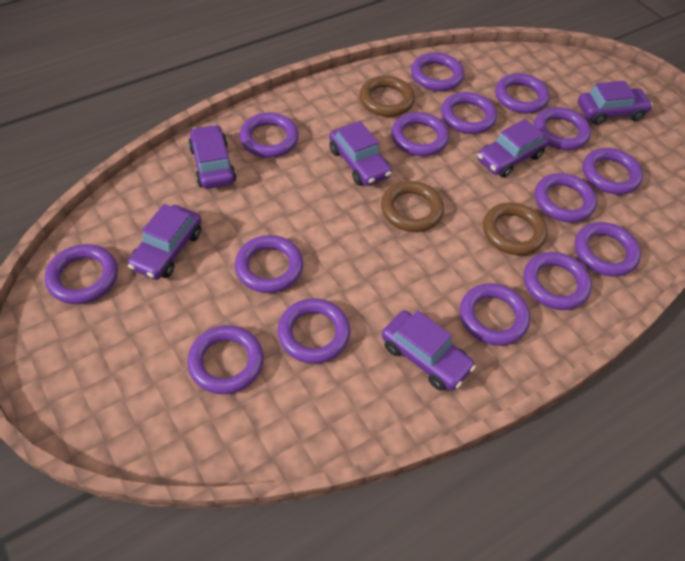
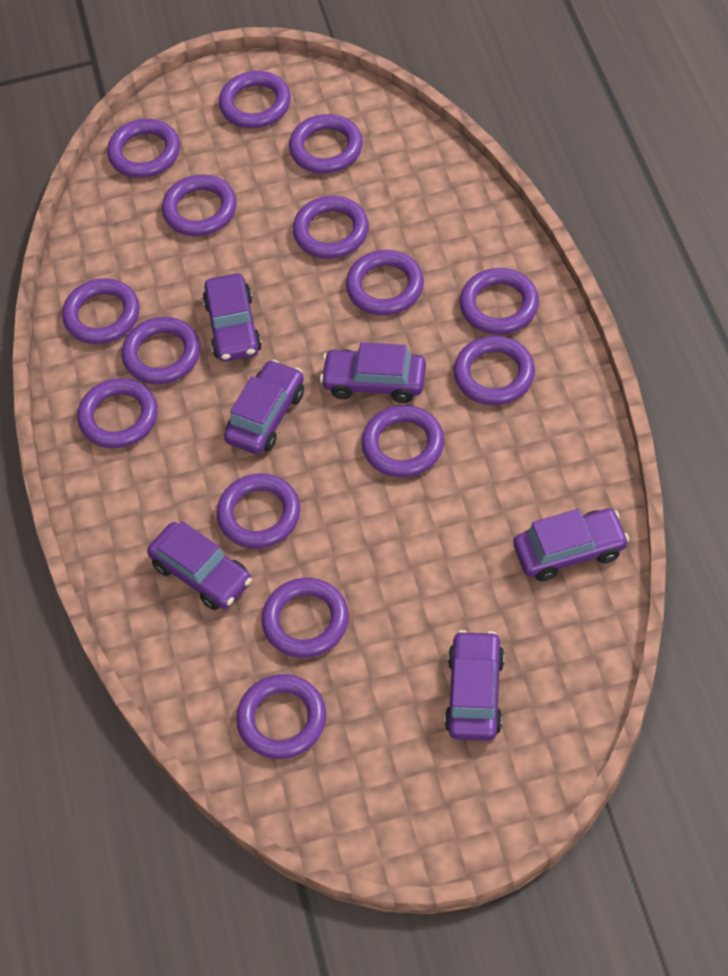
brown ring: 3 -> 0

